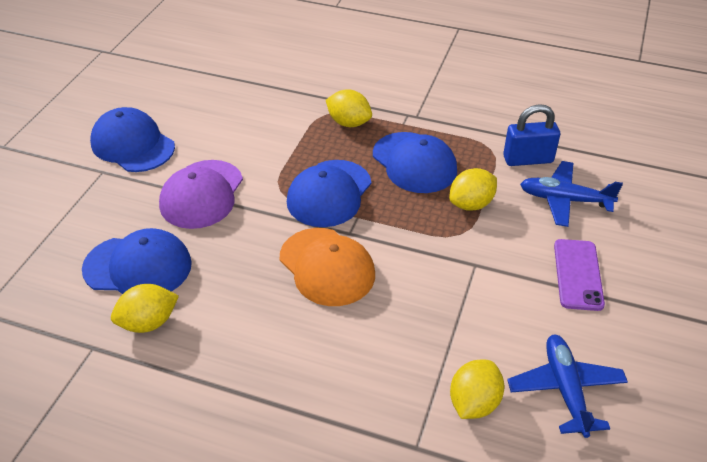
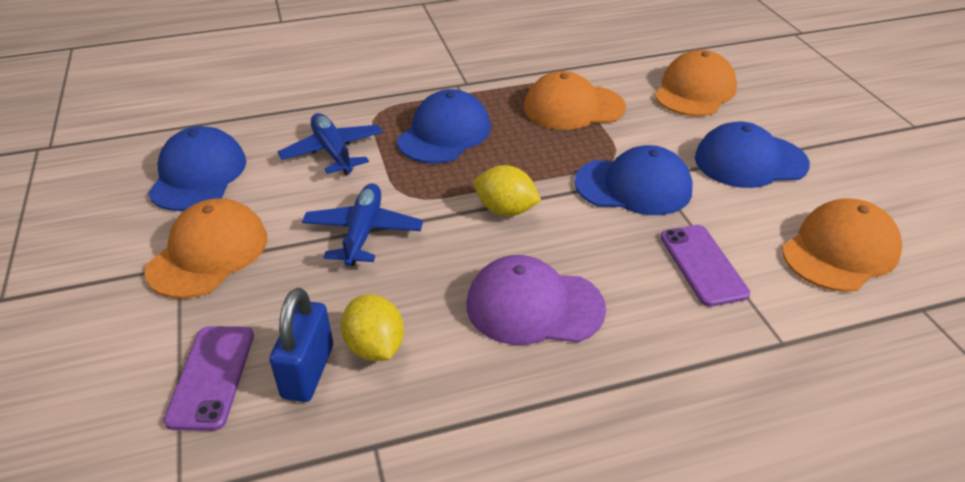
orange cap: 1 -> 4
purple phone: 1 -> 2
yellow lemon: 4 -> 2

